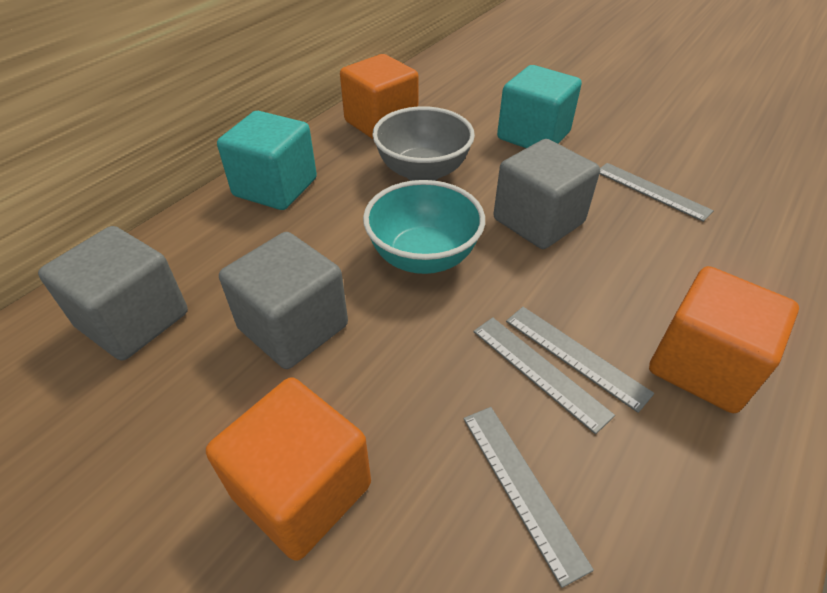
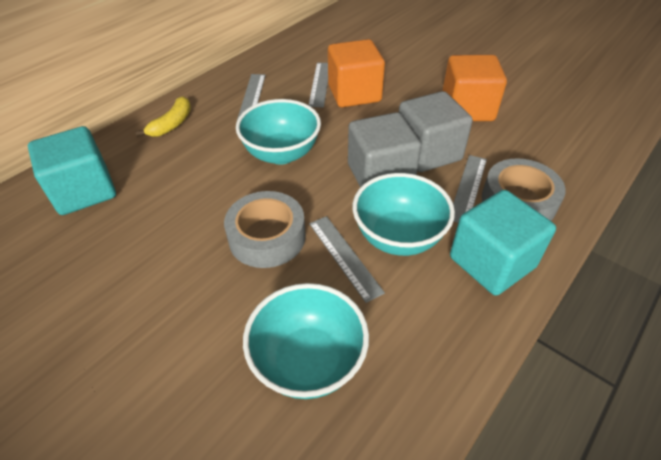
grey bowl: 1 -> 0
grey cube: 3 -> 2
grey tape: 0 -> 2
orange cube: 3 -> 2
turquoise bowl: 1 -> 3
yellow banana: 0 -> 1

